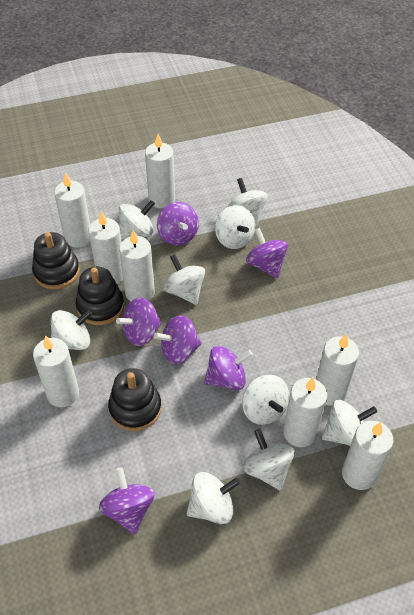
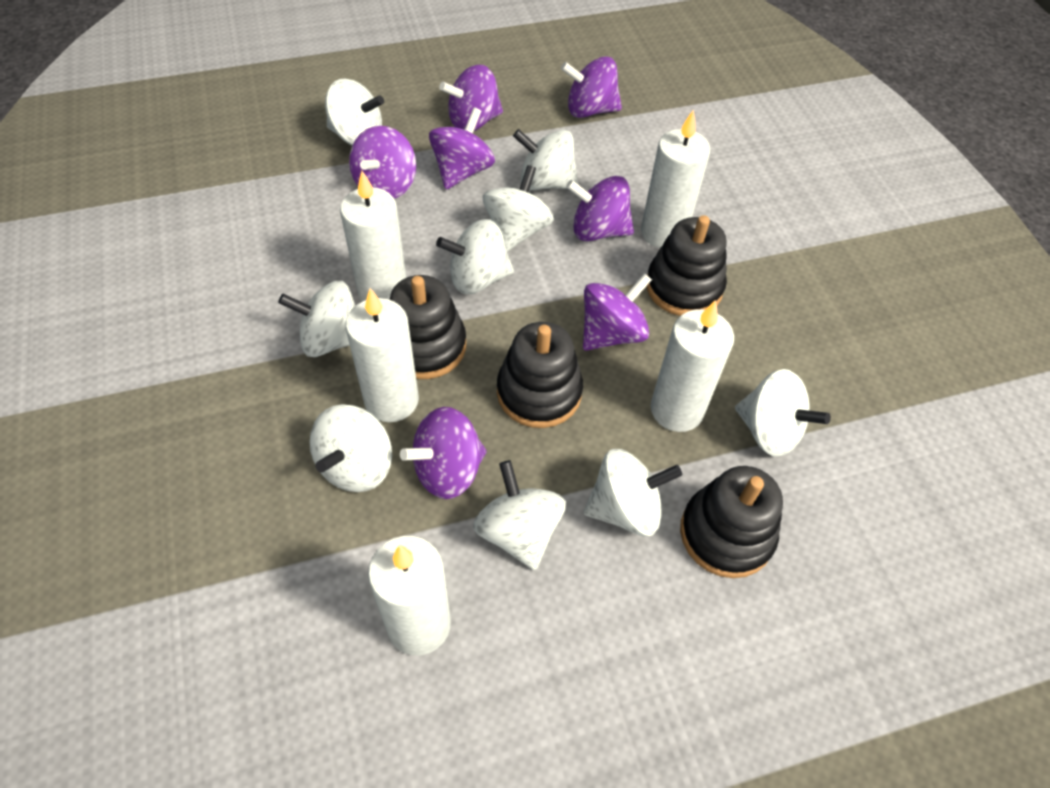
black stacking toy: 3 -> 4
purple spinning top: 6 -> 7
white candle: 8 -> 5

